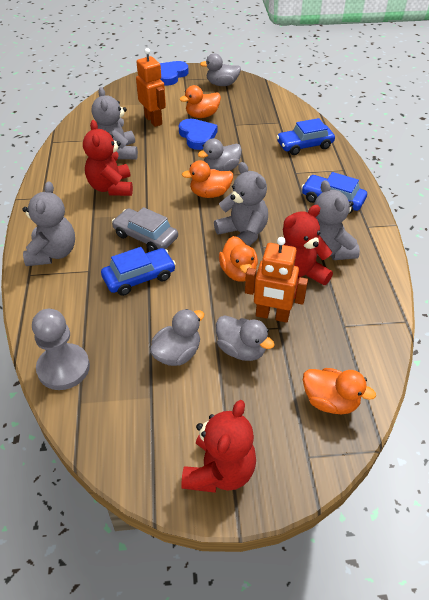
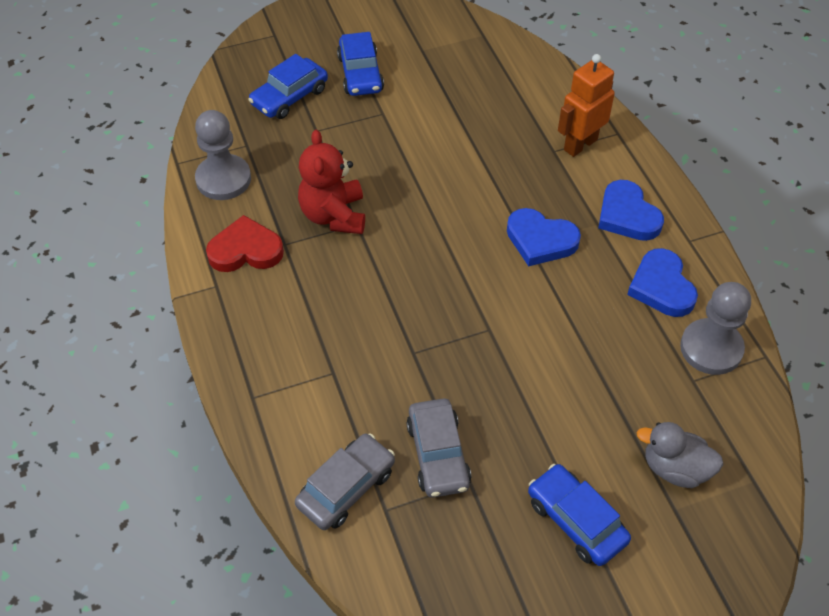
blue heart: 2 -> 3
grey car: 1 -> 2
grey duck: 4 -> 1
grey pawn: 1 -> 2
grey teddy bear: 4 -> 0
orange duck: 4 -> 0
orange robot: 2 -> 1
red heart: 0 -> 1
red teddy bear: 3 -> 1

